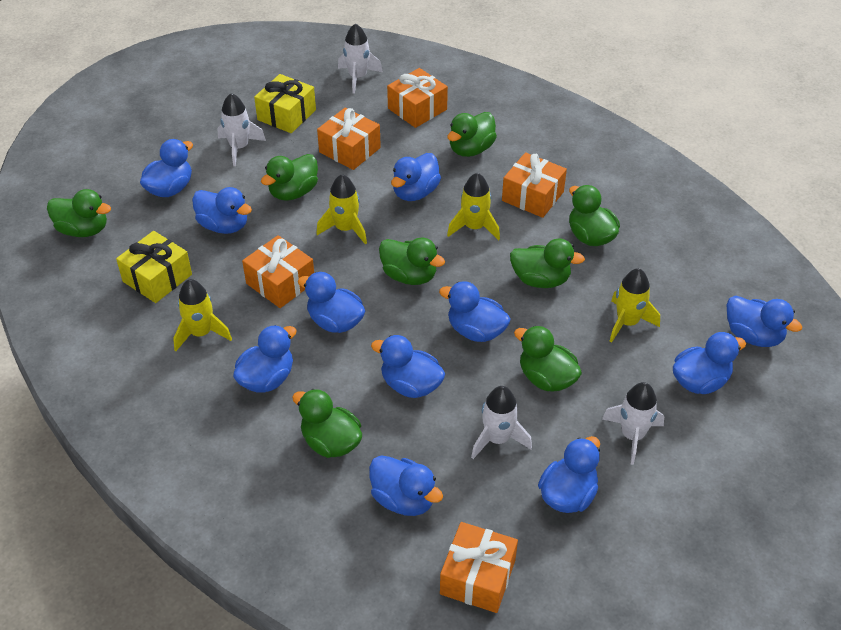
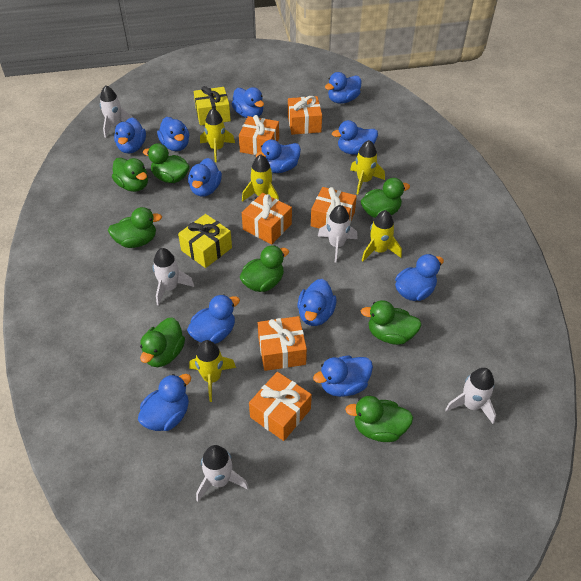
blue duck: 11 -> 12
orange gift: 5 -> 6
white rocket: 4 -> 5
yellow rocket: 4 -> 5

